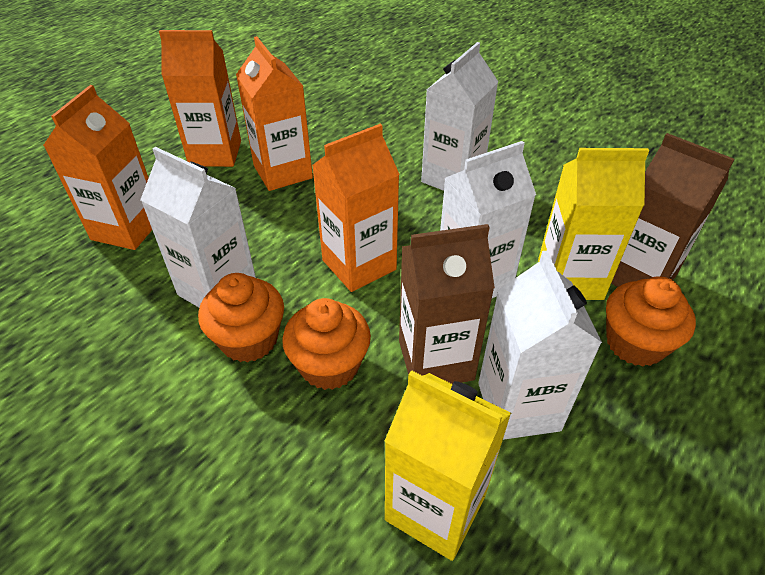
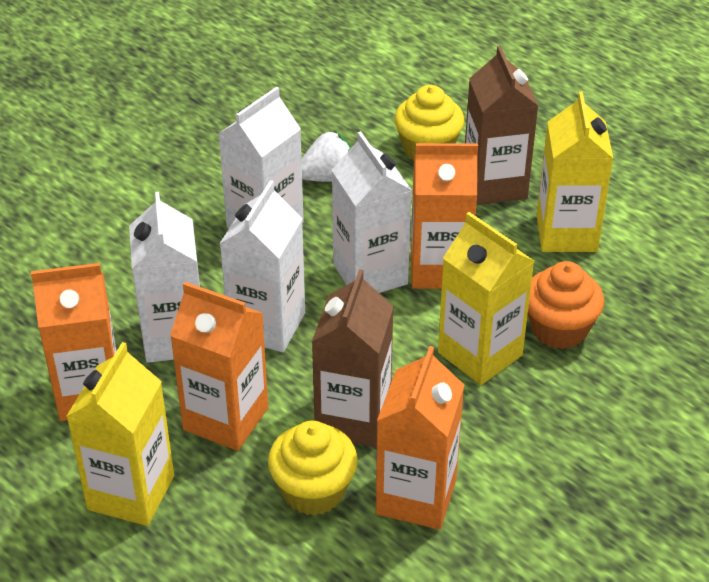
orange cupcake: 3 -> 1
white strawberry: 0 -> 1
yellow carton: 2 -> 3
yellow cupcake: 0 -> 2

